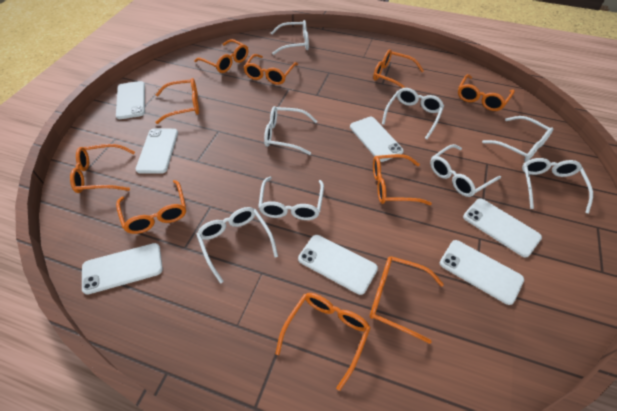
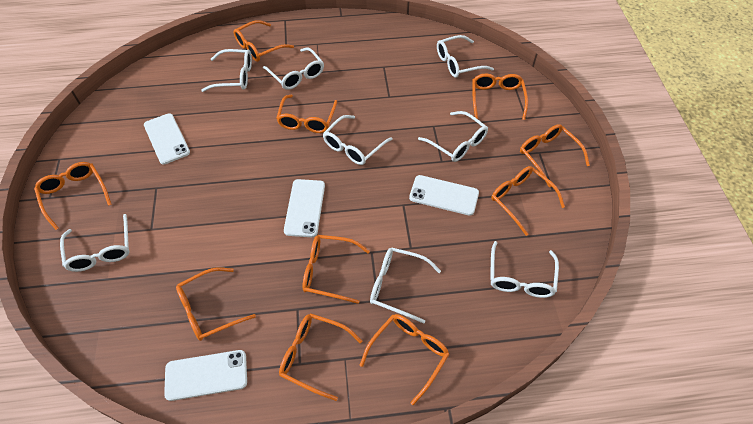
white phone: 7 -> 4

